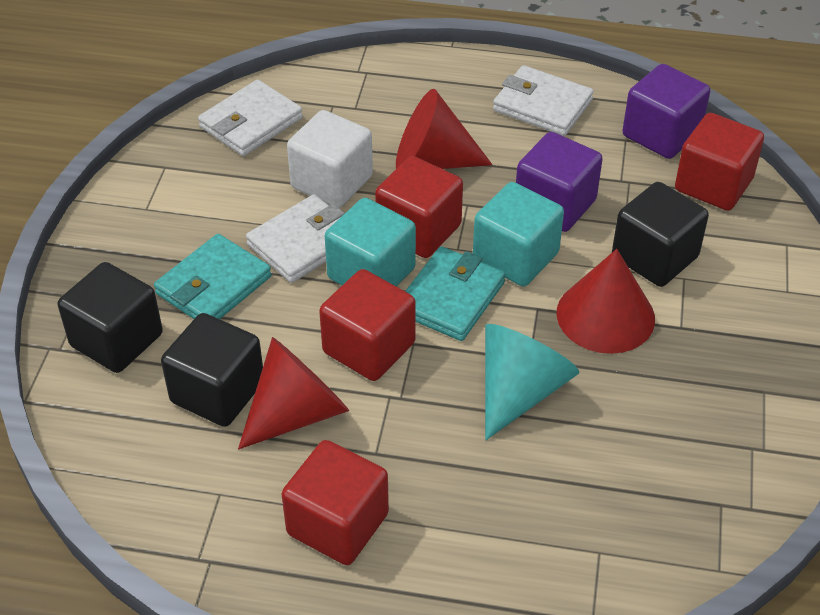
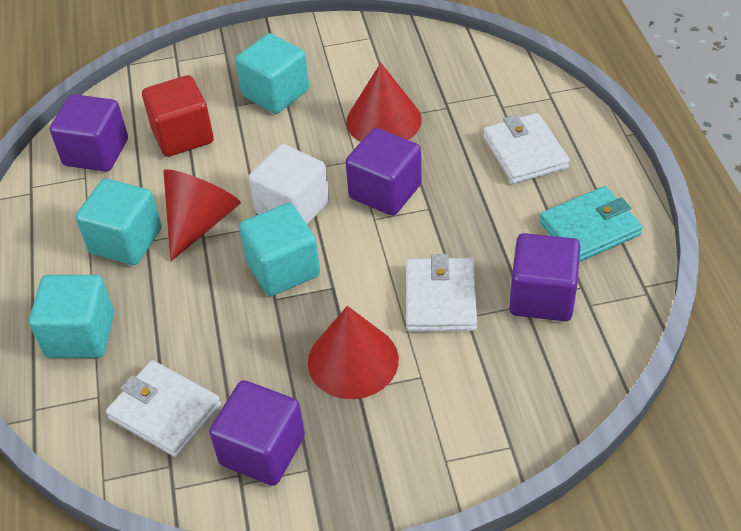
black cube: 3 -> 0
purple cube: 2 -> 4
red cube: 4 -> 1
turquoise cone: 1 -> 0
turquoise cube: 2 -> 4
turquoise wallet: 2 -> 1

